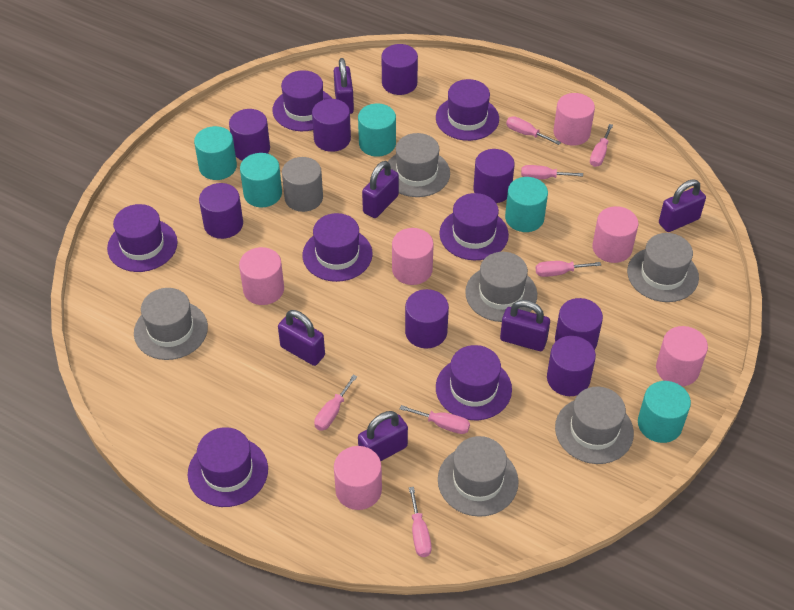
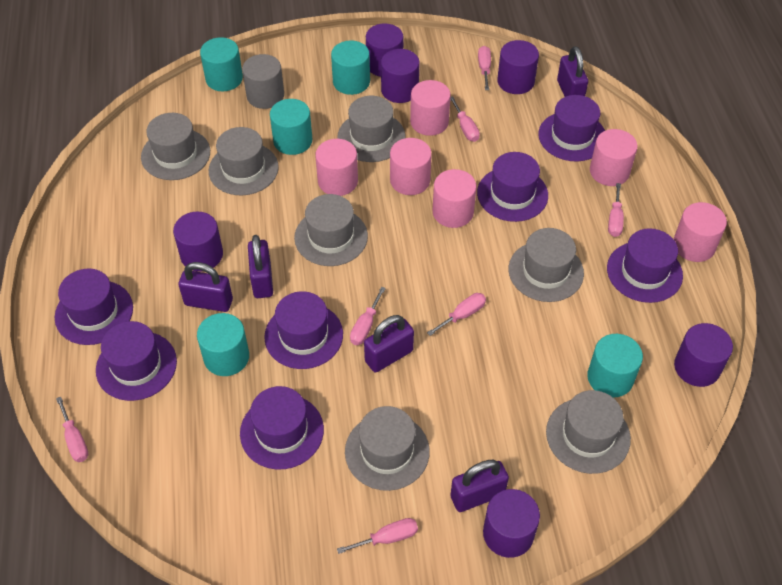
grey hat: 6 -> 7
purple cylinder: 8 -> 6
purple padlock: 6 -> 5

